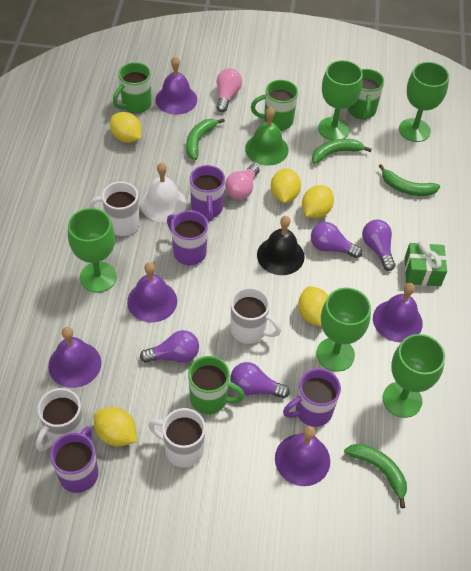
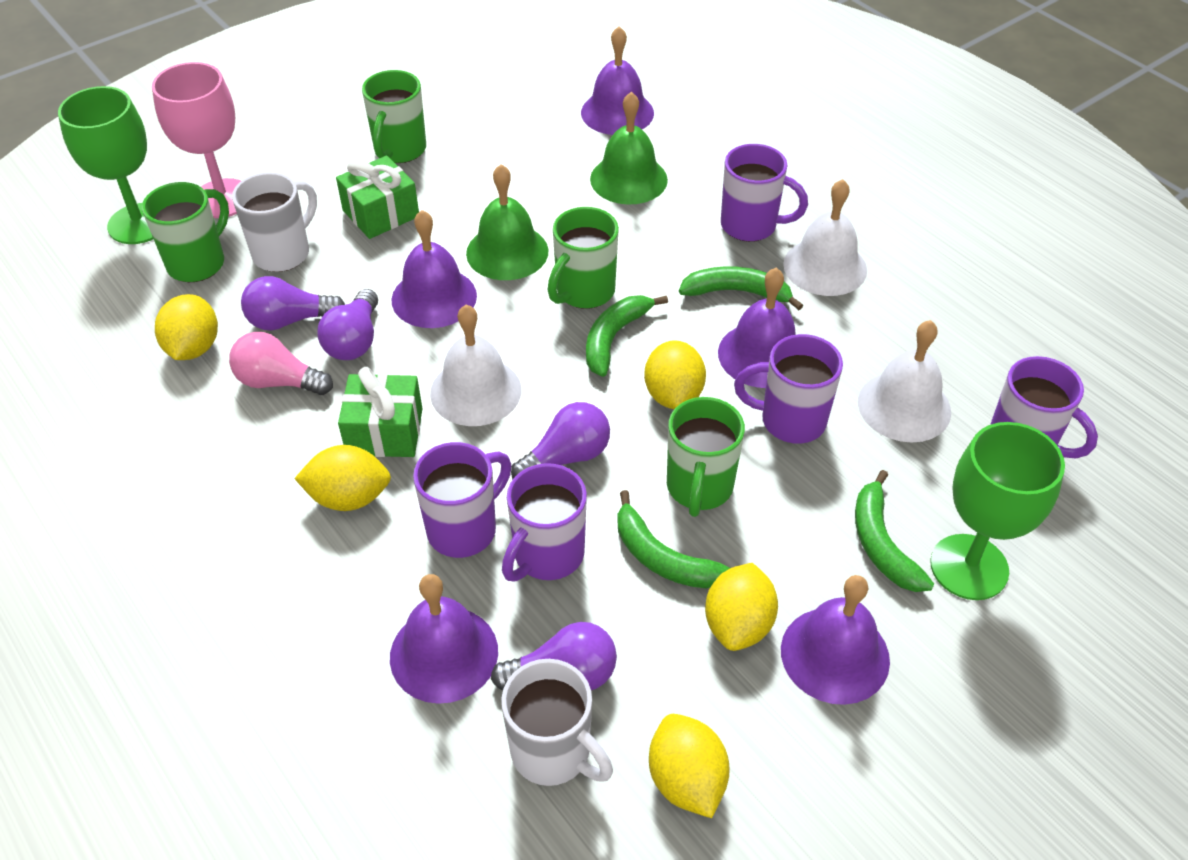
black bell: 1 -> 0
green bell: 1 -> 2
green gift: 1 -> 2
green goblet: 5 -> 2
pink goblet: 0 -> 1
pink light bulb: 2 -> 1
purple mug: 4 -> 5
white bell: 1 -> 3
white mug: 4 -> 2

